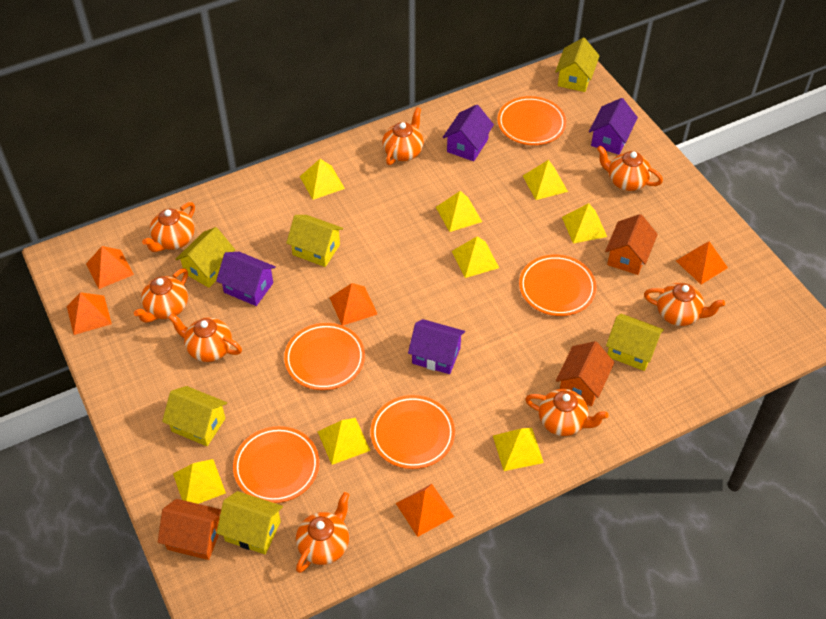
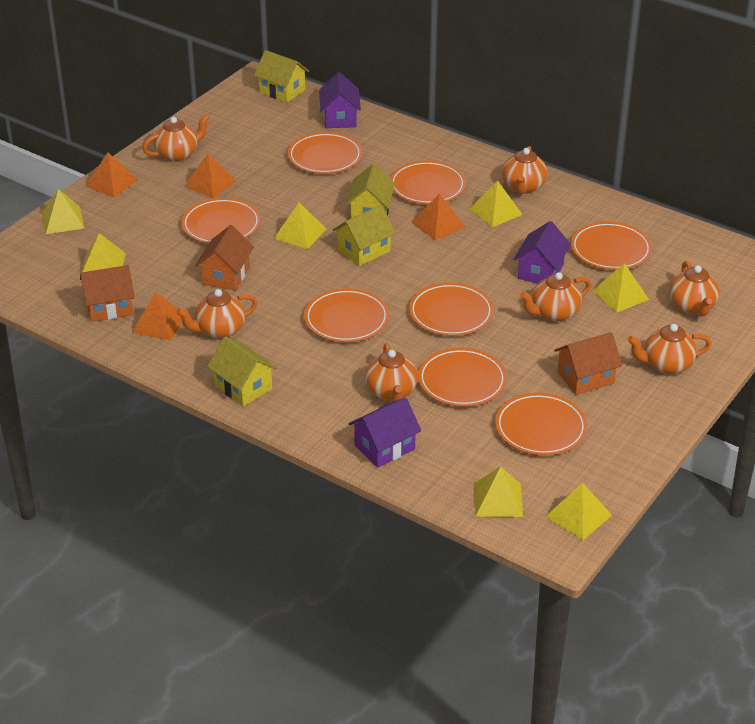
orange plate: 5 -> 8
orange pyramid: 5 -> 4
orange teapot: 8 -> 7
purple house: 4 -> 3
yellow house: 6 -> 4
yellow pyramid: 8 -> 7

